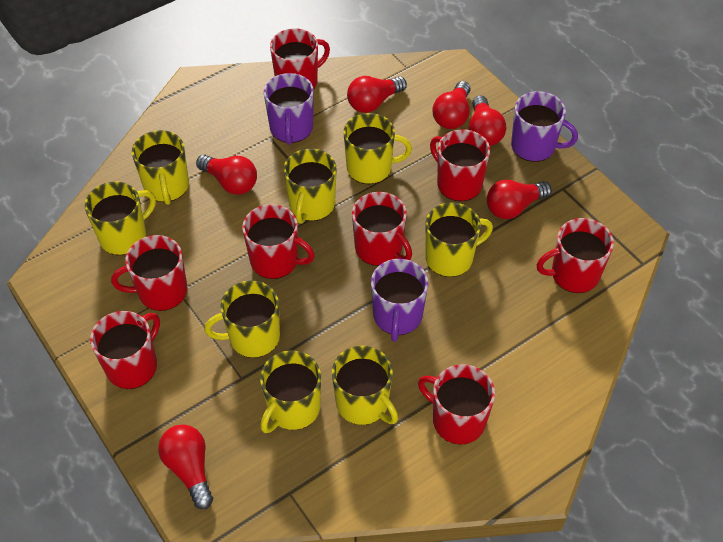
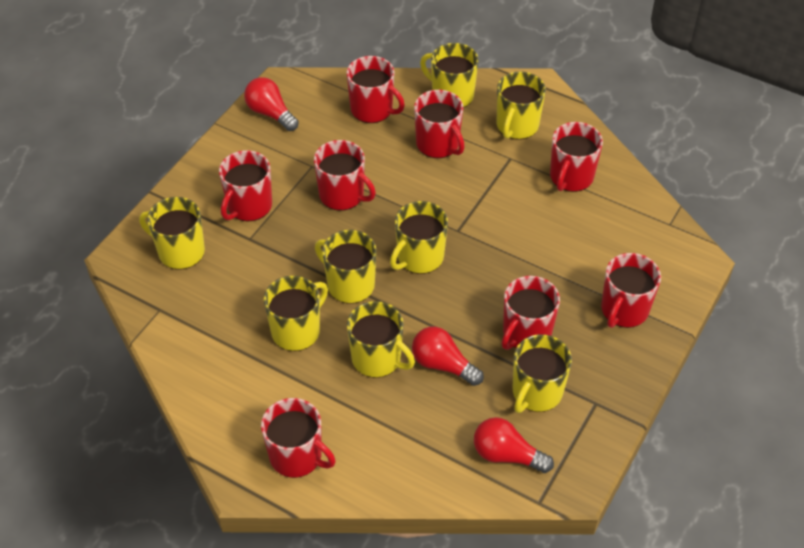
purple mug: 3 -> 0
red light bulb: 6 -> 3

